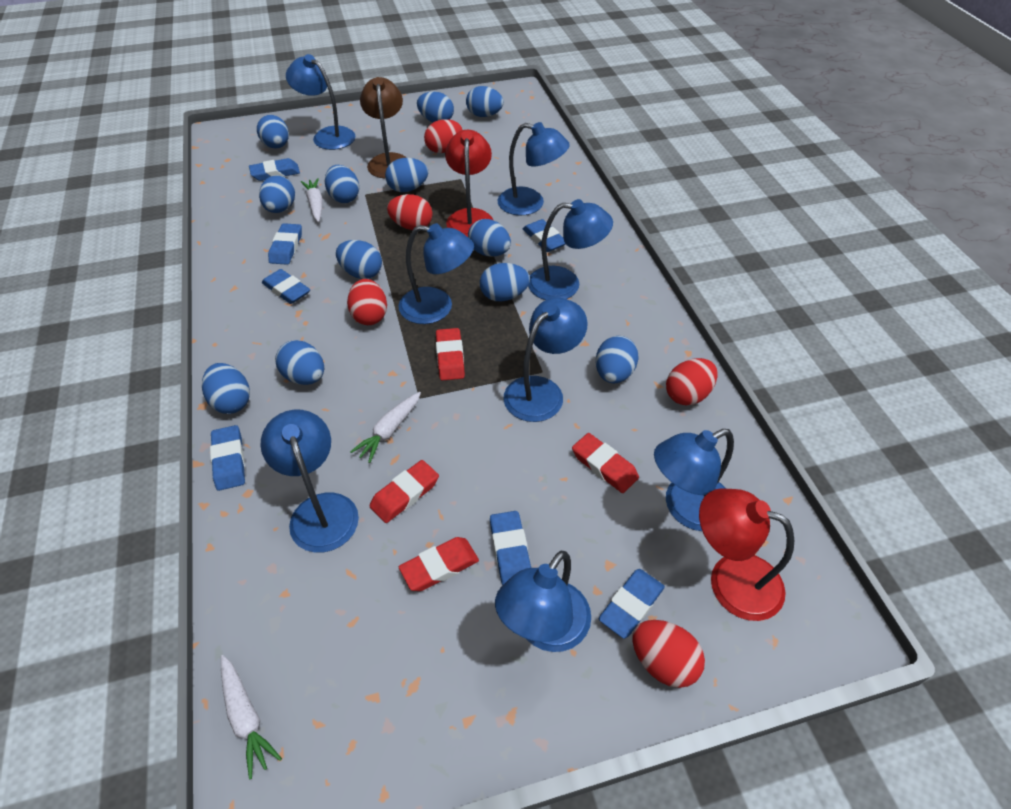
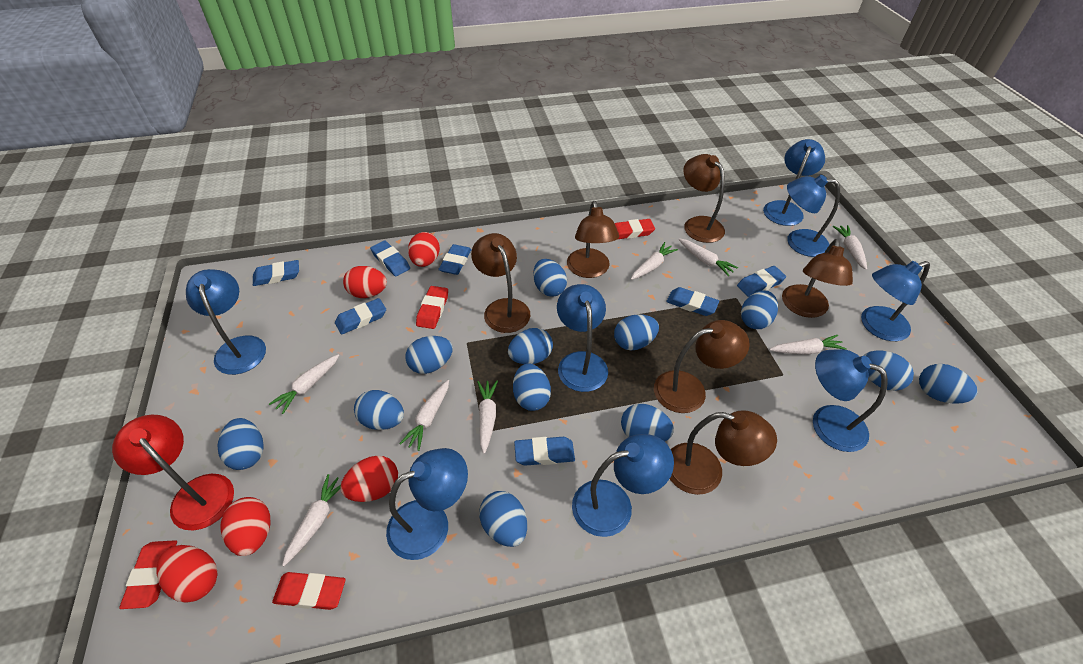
brown lamp: 1 -> 6
red lamp: 2 -> 1
white carrot: 3 -> 8

